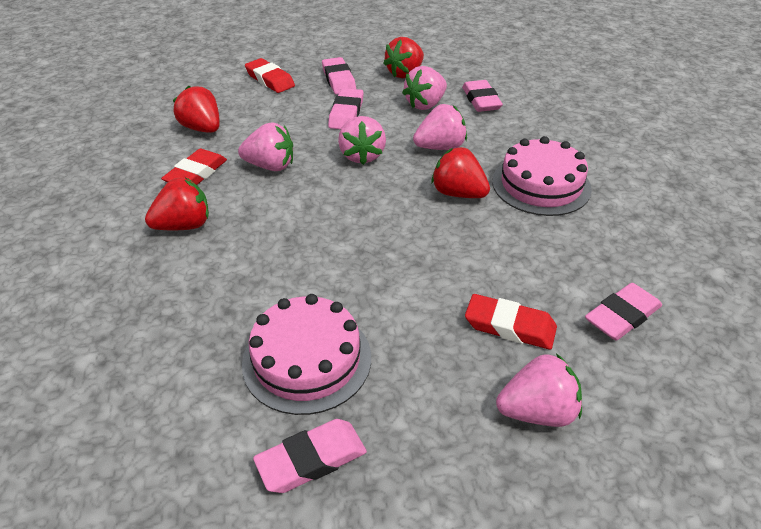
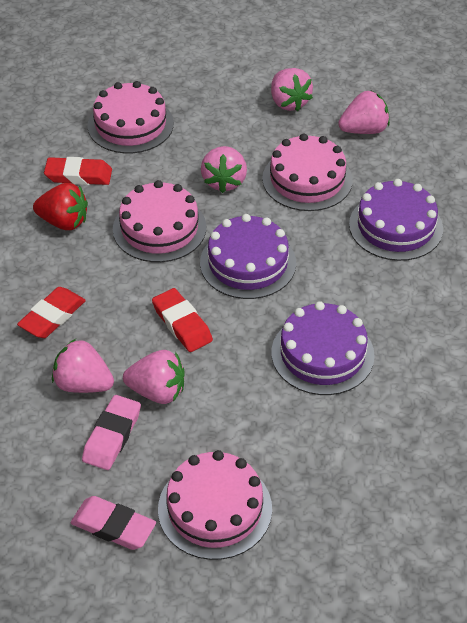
pink cake: 2 -> 4
pink eraser: 5 -> 2
purple cake: 0 -> 3
red strawberry: 4 -> 1

